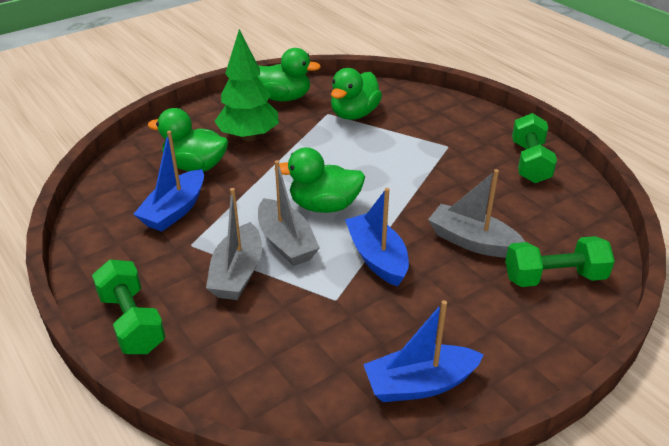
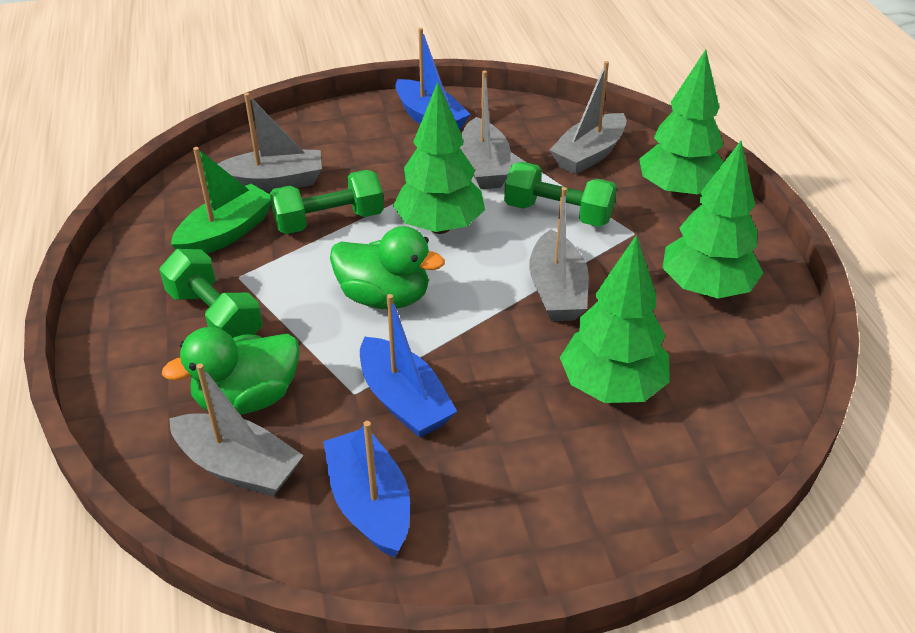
green boat: 0 -> 1
green duck: 4 -> 2
green tree: 1 -> 4
grey boat: 3 -> 5

